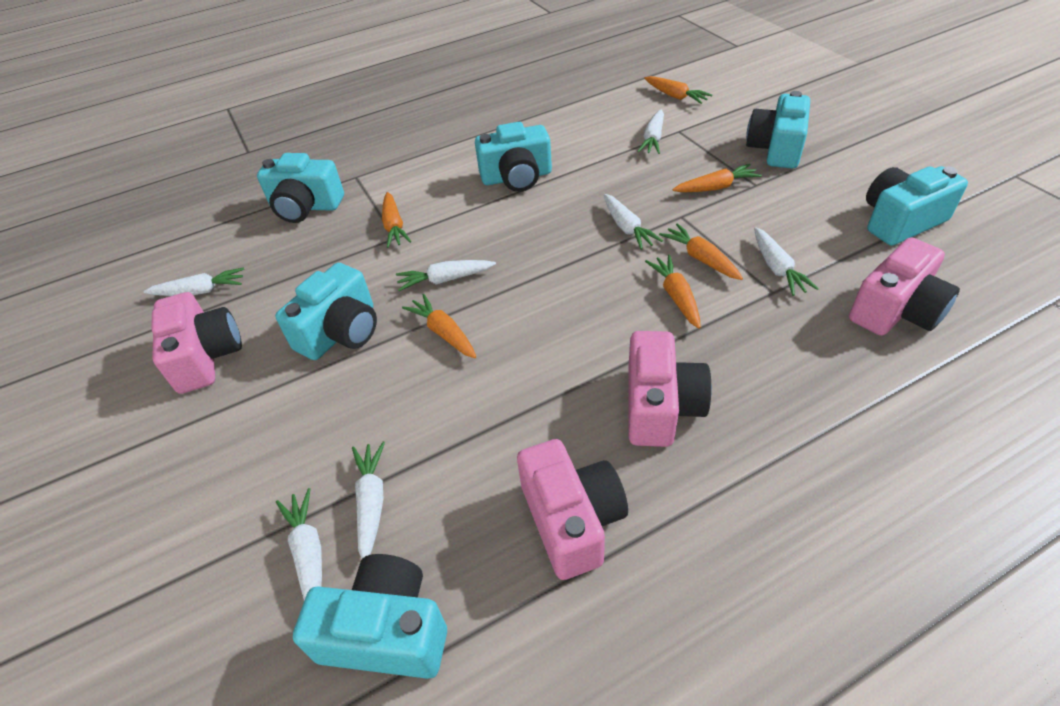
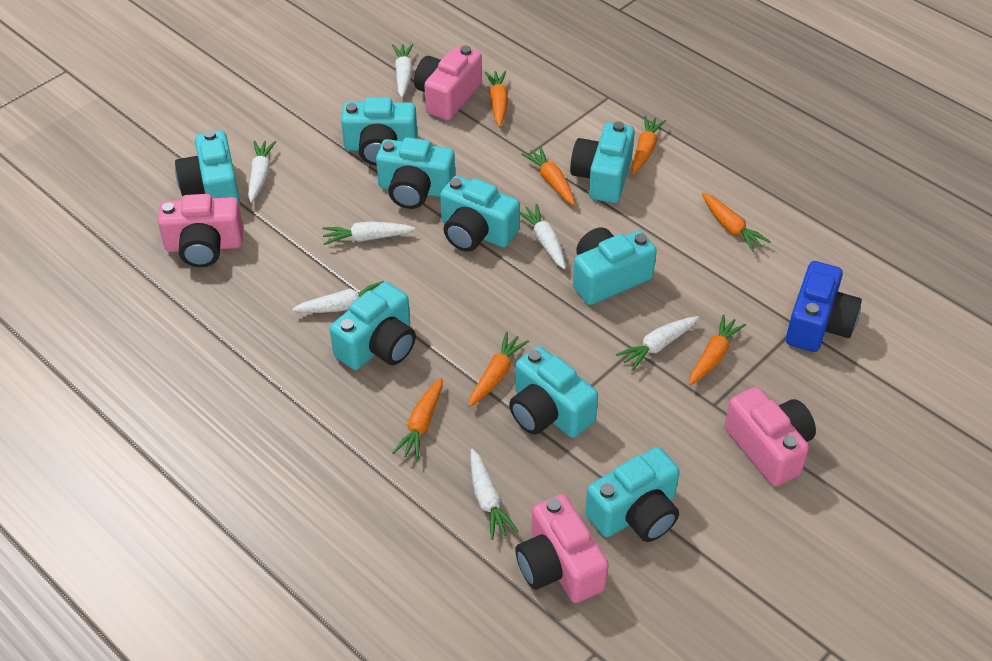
blue camera: 0 -> 1
orange carrot: 6 -> 7
turquoise camera: 6 -> 9

